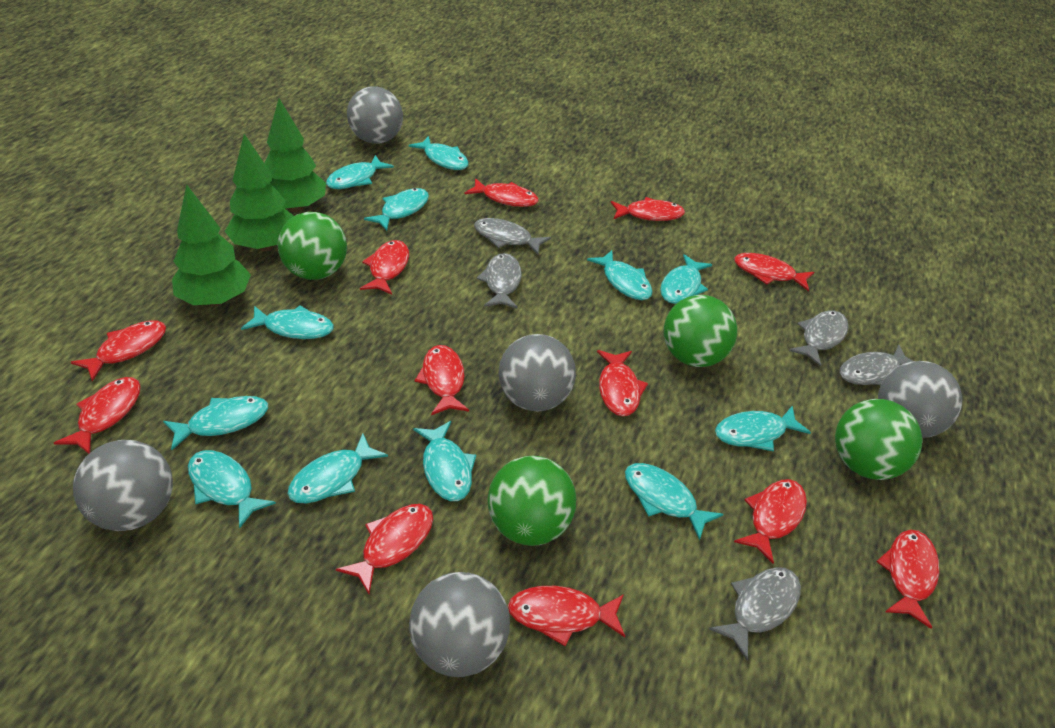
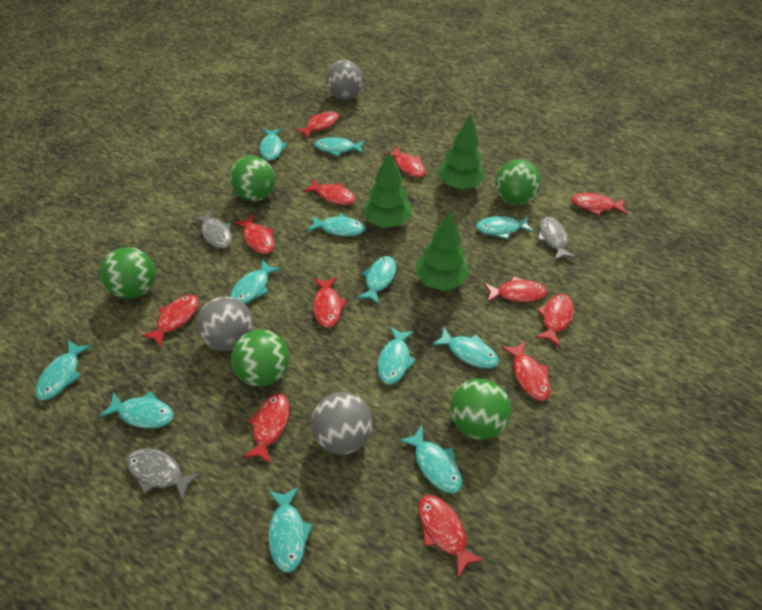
green ball: 4 -> 5
grey ball: 5 -> 3
grey fish: 5 -> 3

